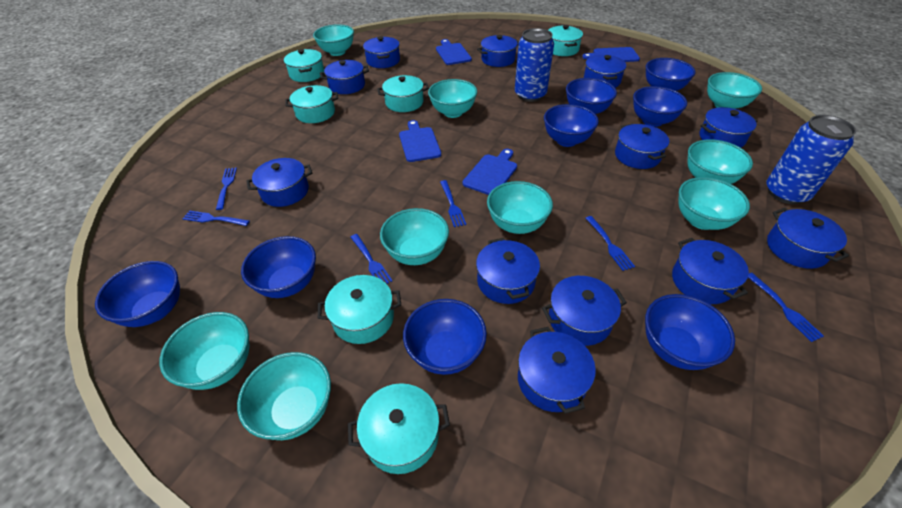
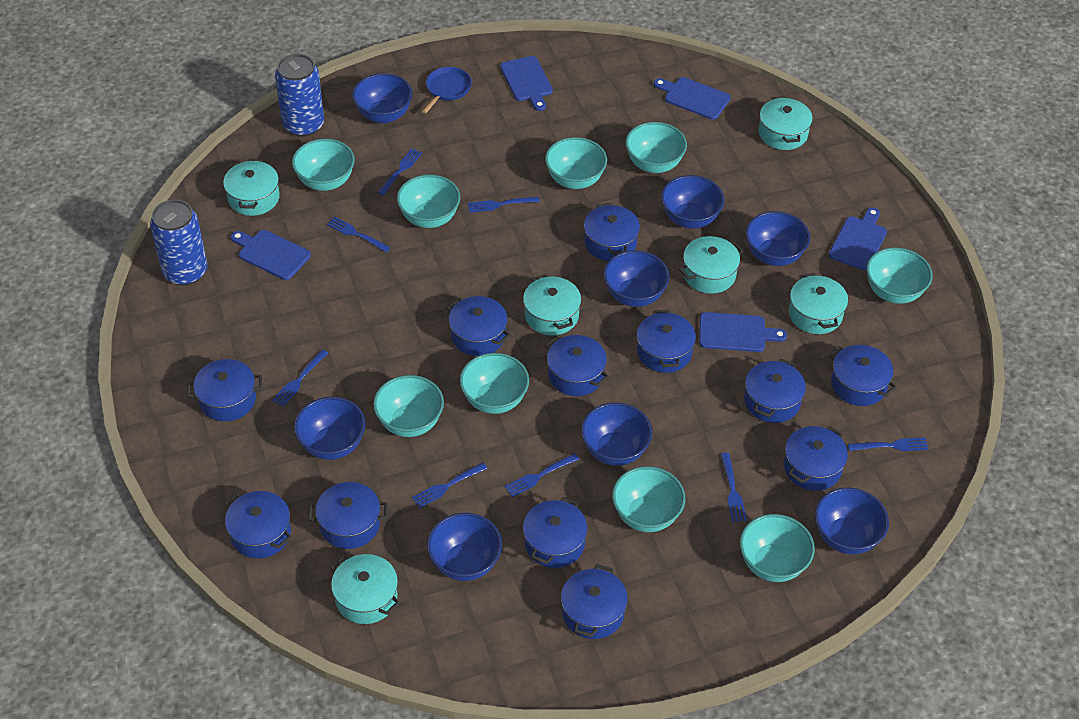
blue cutting board: 4 -> 5
blue fork: 6 -> 8
blue pan: 0 -> 1

